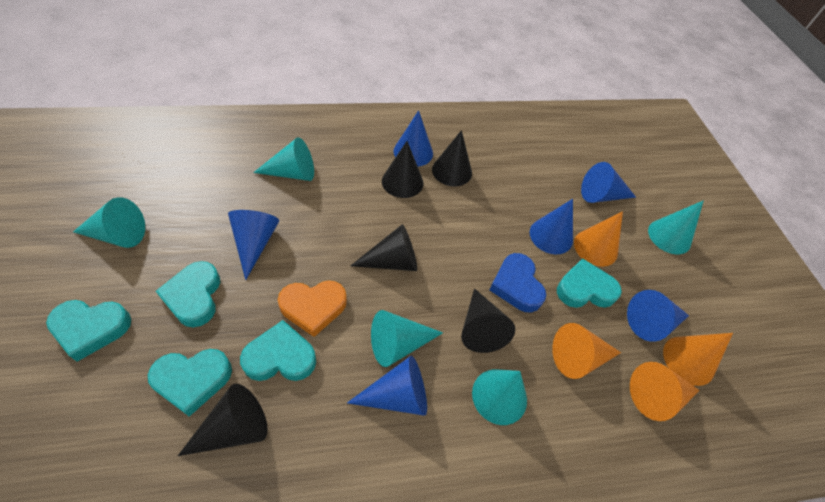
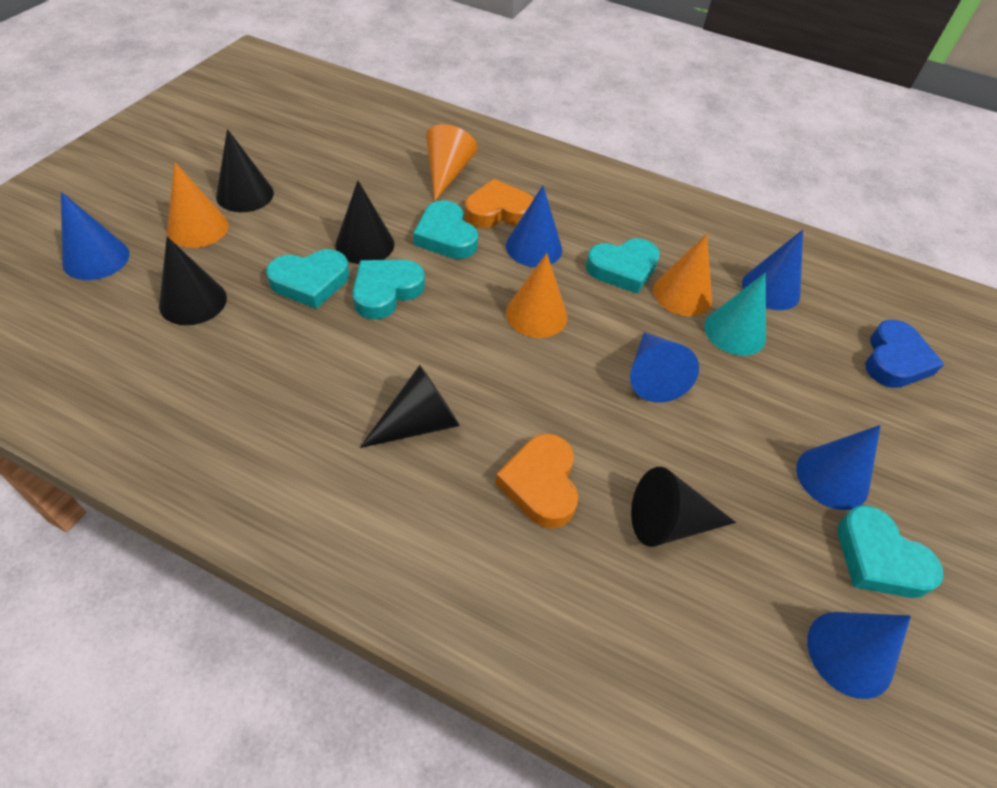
orange heart: 1 -> 2
turquoise cone: 5 -> 1

